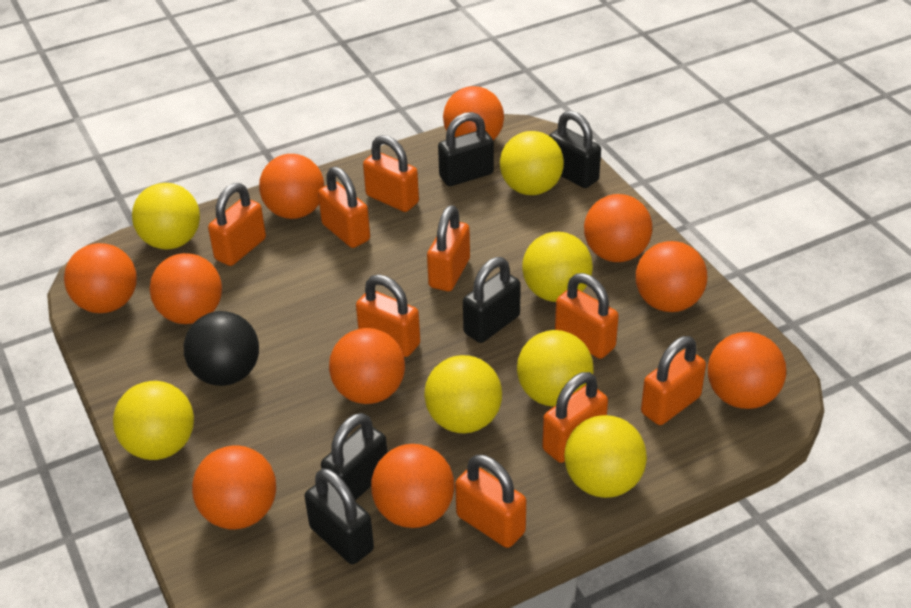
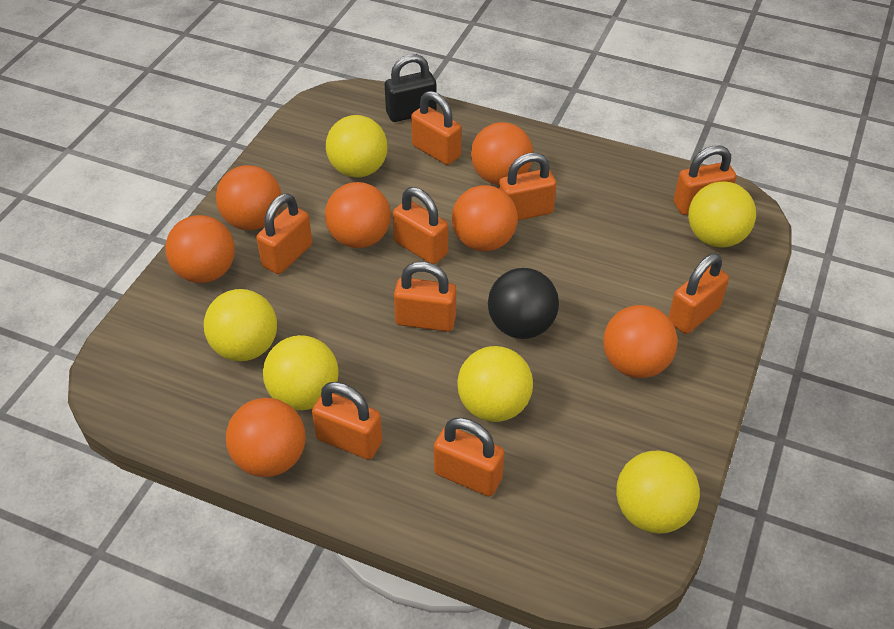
black padlock: 5 -> 1
orange ball: 10 -> 7
yellow ball: 7 -> 6

